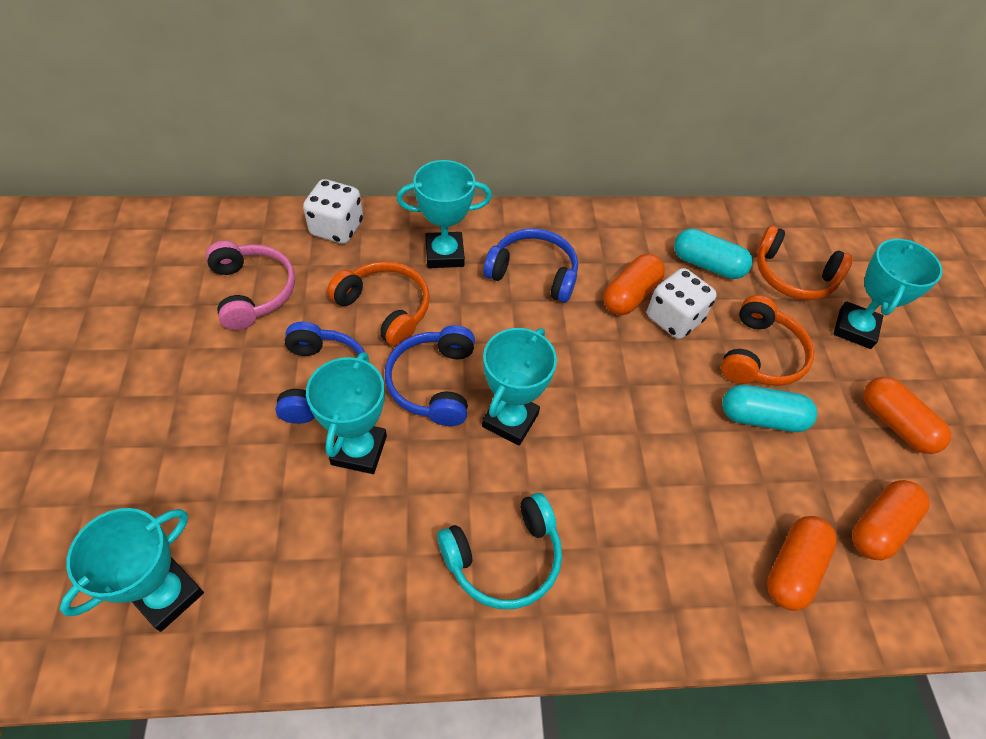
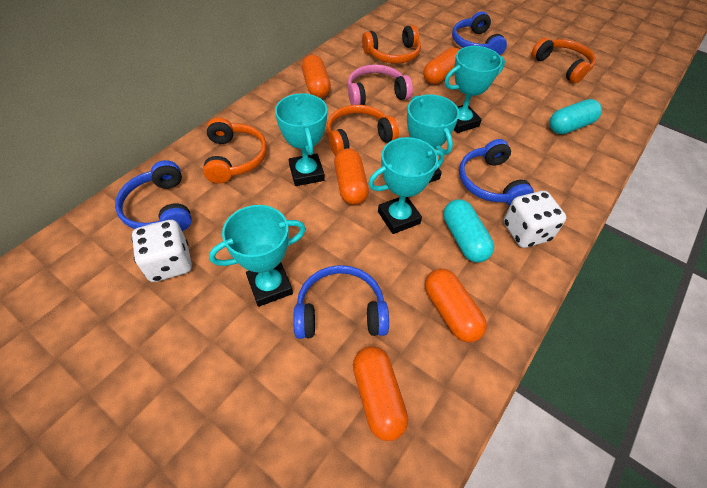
blue headphones: 3 -> 4
orange capsule: 4 -> 5
orange headphones: 3 -> 4
turquoise headphones: 1 -> 0

